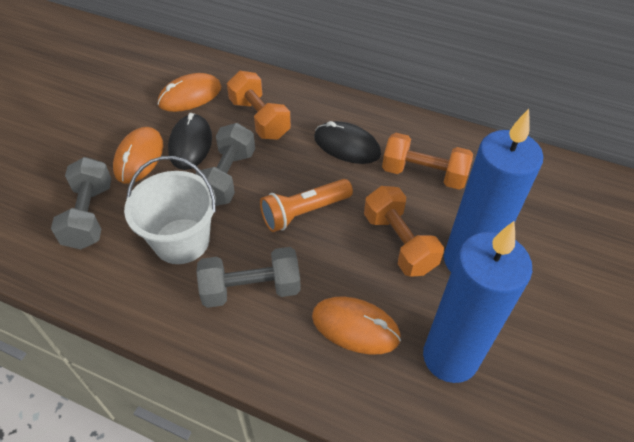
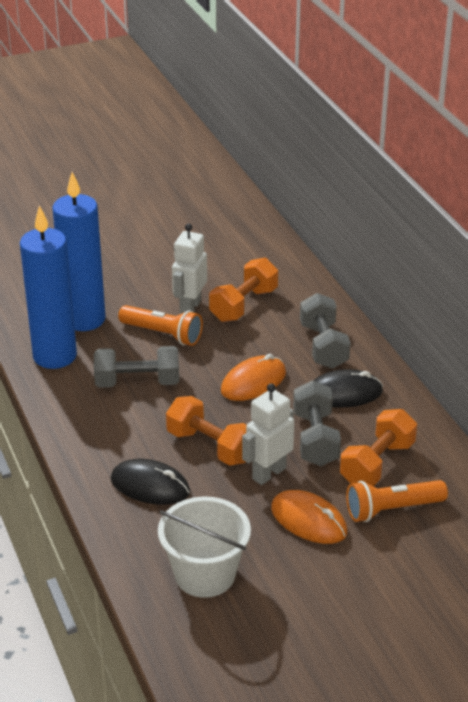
orange flashlight: 1 -> 2
orange mouse: 3 -> 2
white robot: 0 -> 2

